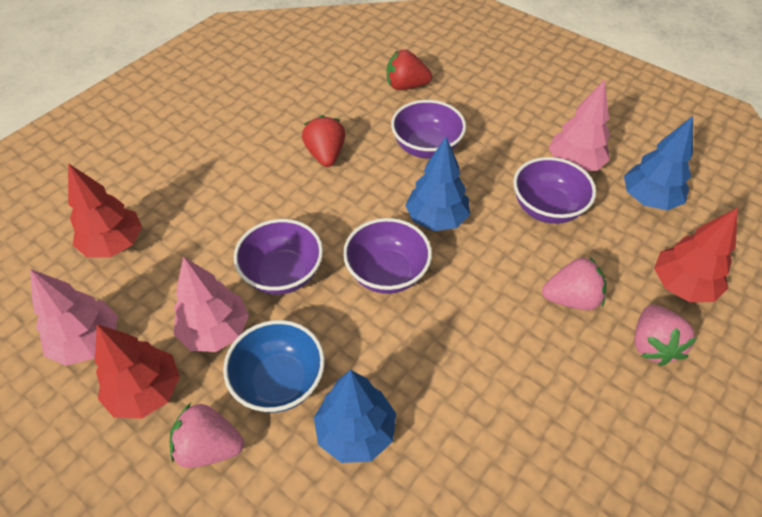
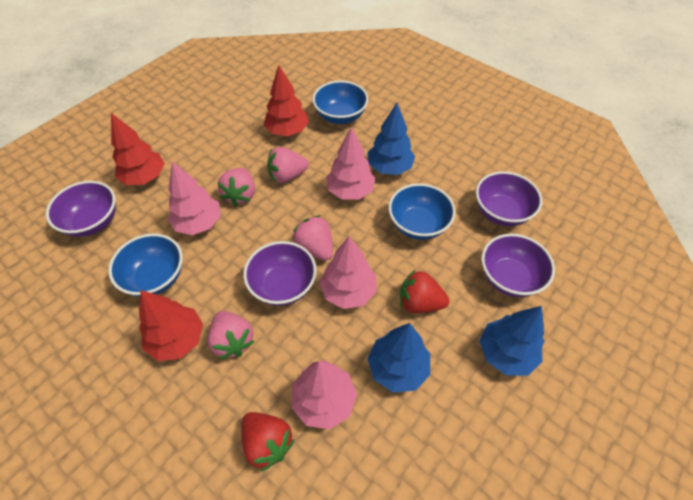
blue bowl: 1 -> 3
pink strawberry: 3 -> 4
pink tree: 3 -> 4

